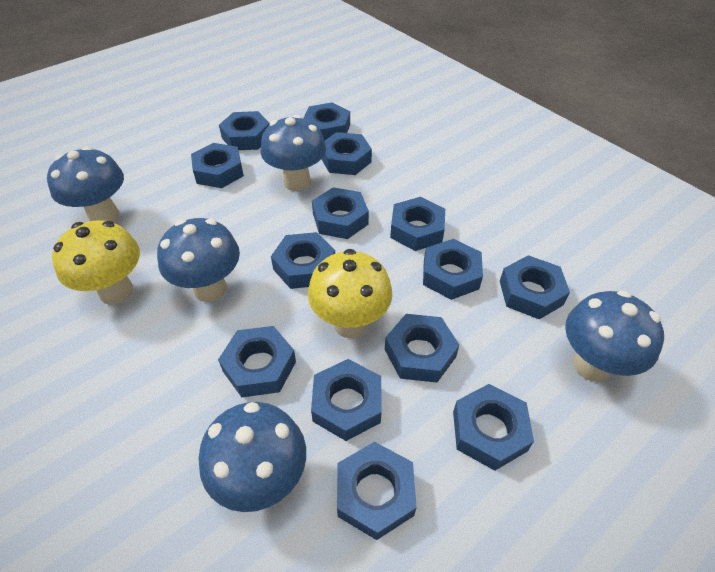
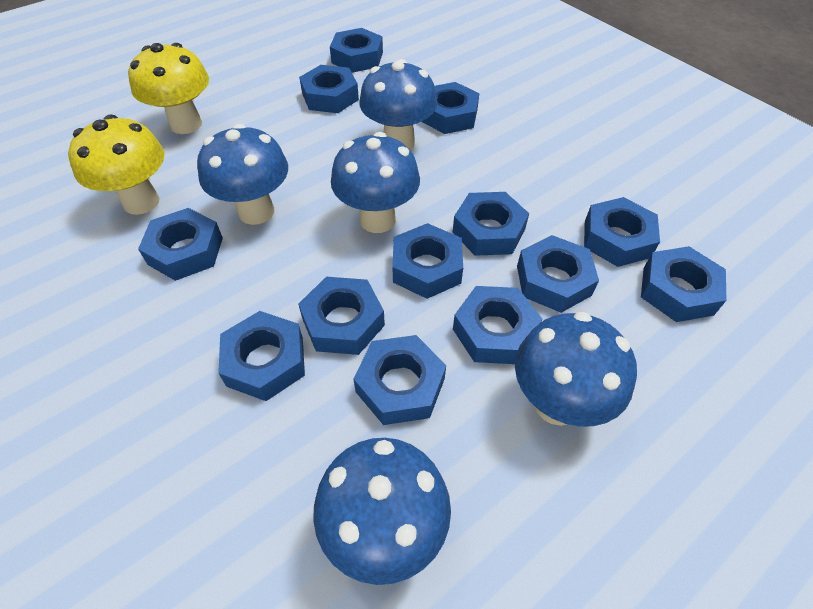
blue nut: 14 -> 13

